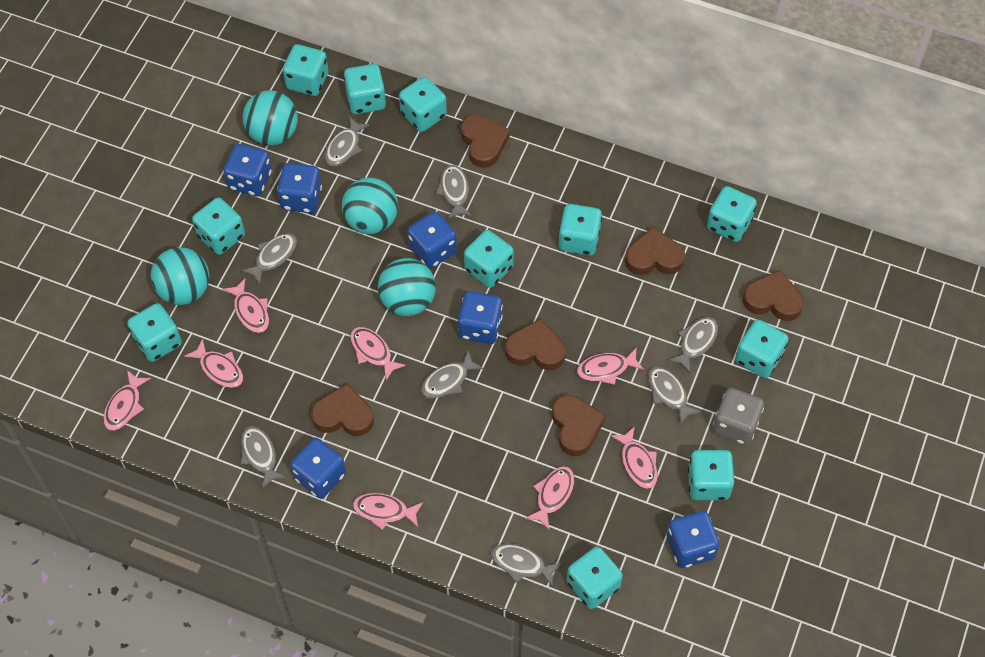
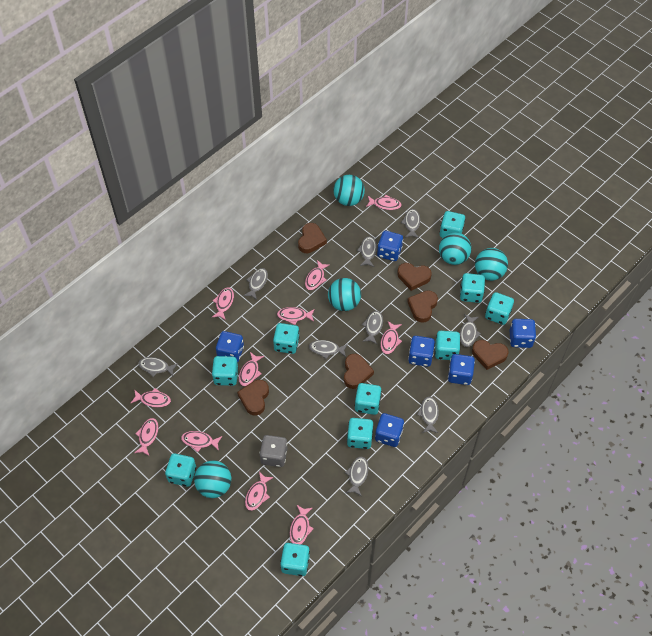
grey fish: 8 -> 9
pink fish: 8 -> 11
turquoise ball: 4 -> 5
turquoise dice: 11 -> 10

